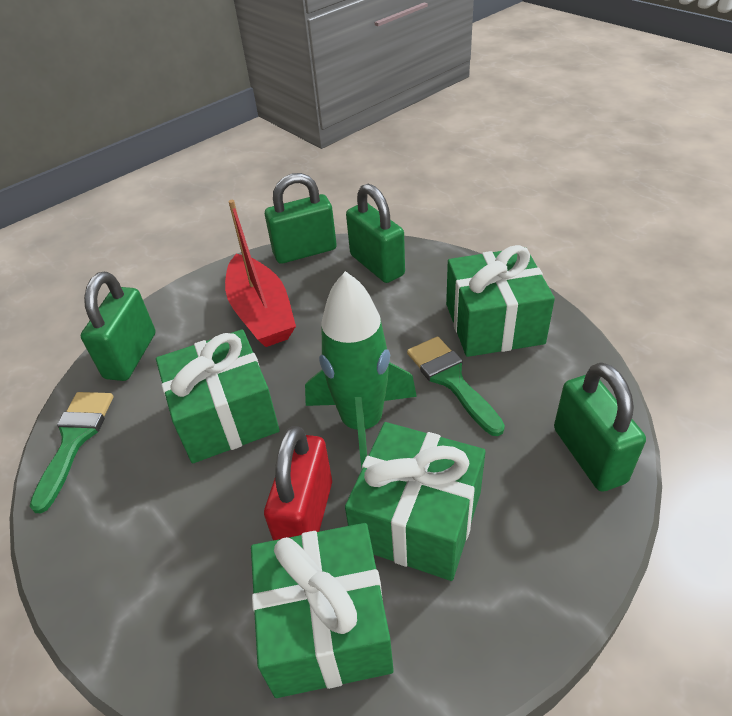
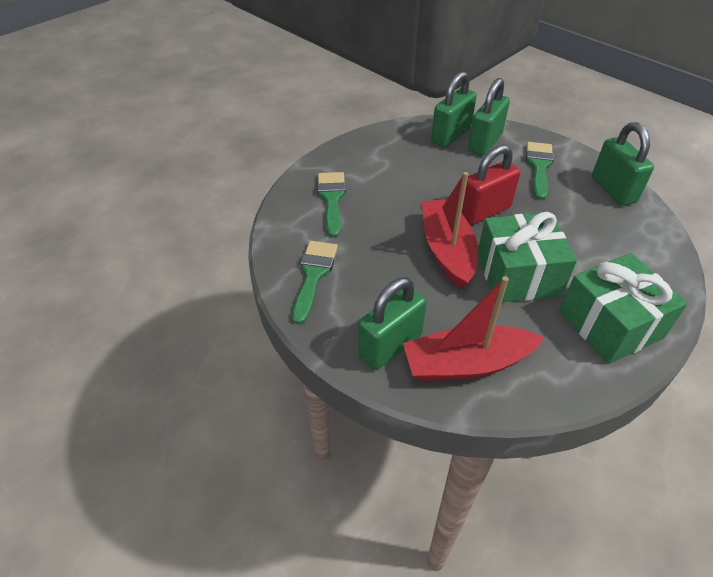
green brush: 2 -> 3
green gift: 4 -> 2
green rocket: 1 -> 0
red boat: 1 -> 2

